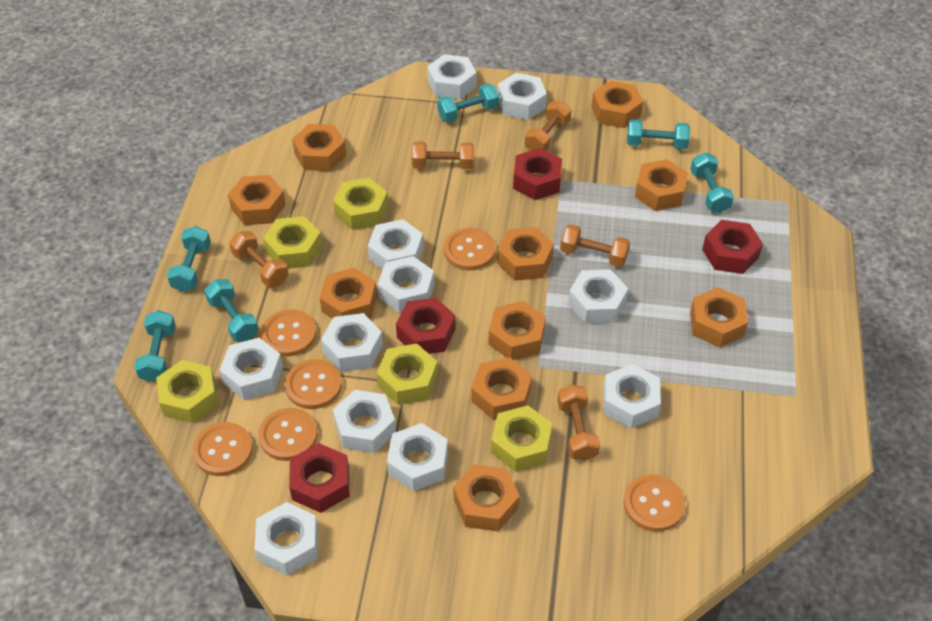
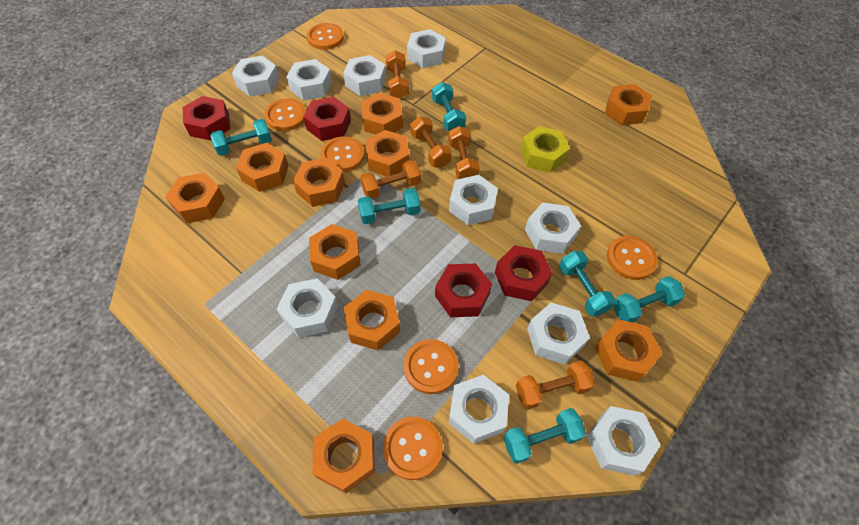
white nut: 11 -> 10
yellow nut: 5 -> 1

